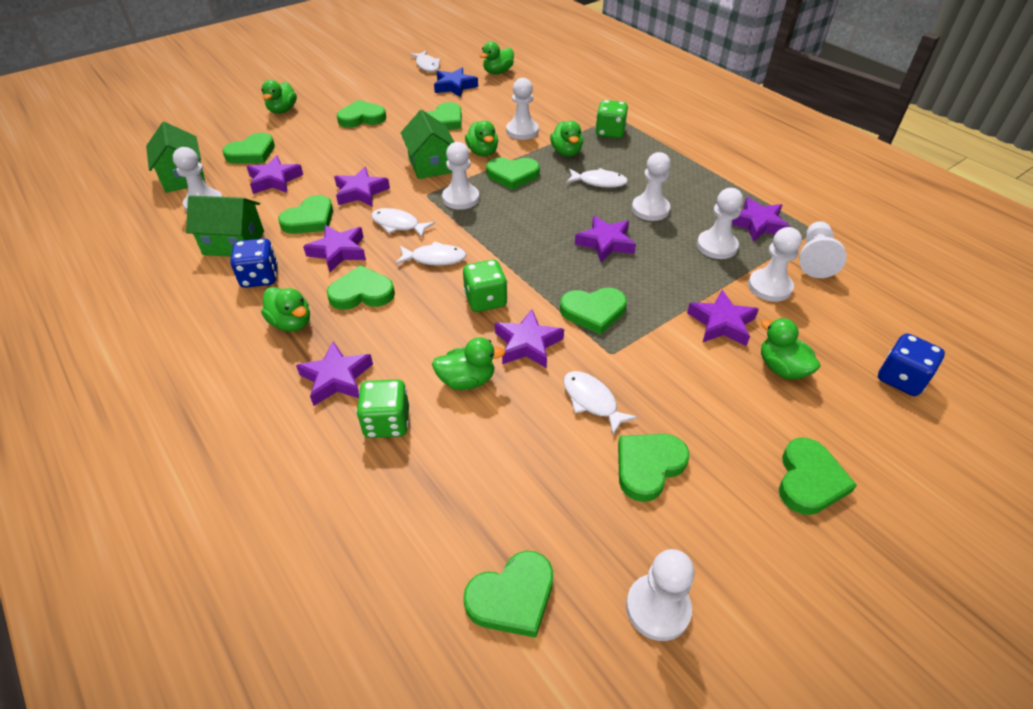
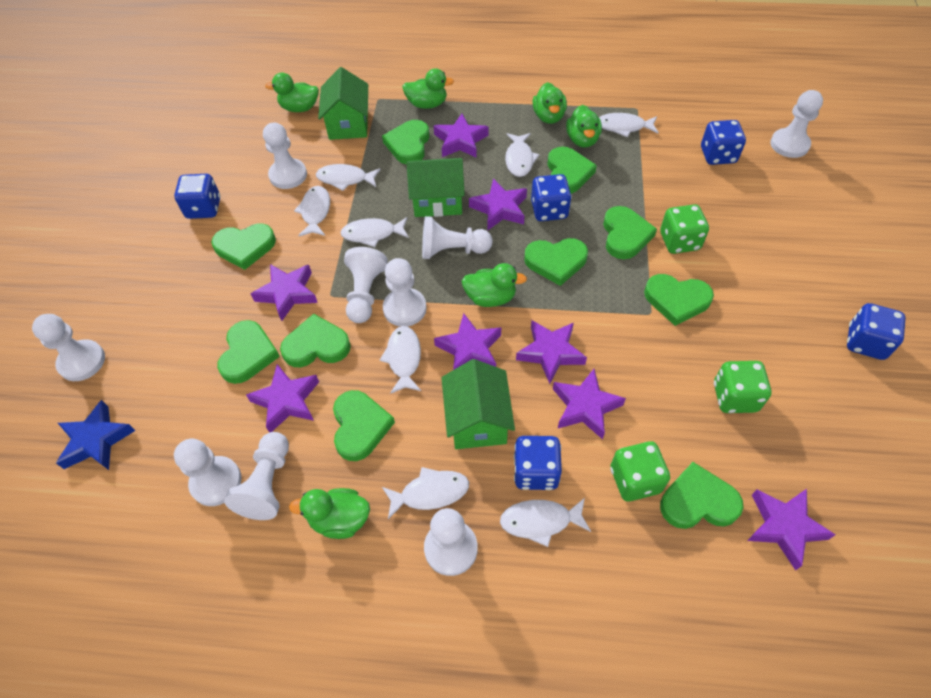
blue dice: 2 -> 5
green duck: 7 -> 6
white fish: 5 -> 8
white pawn: 8 -> 9

